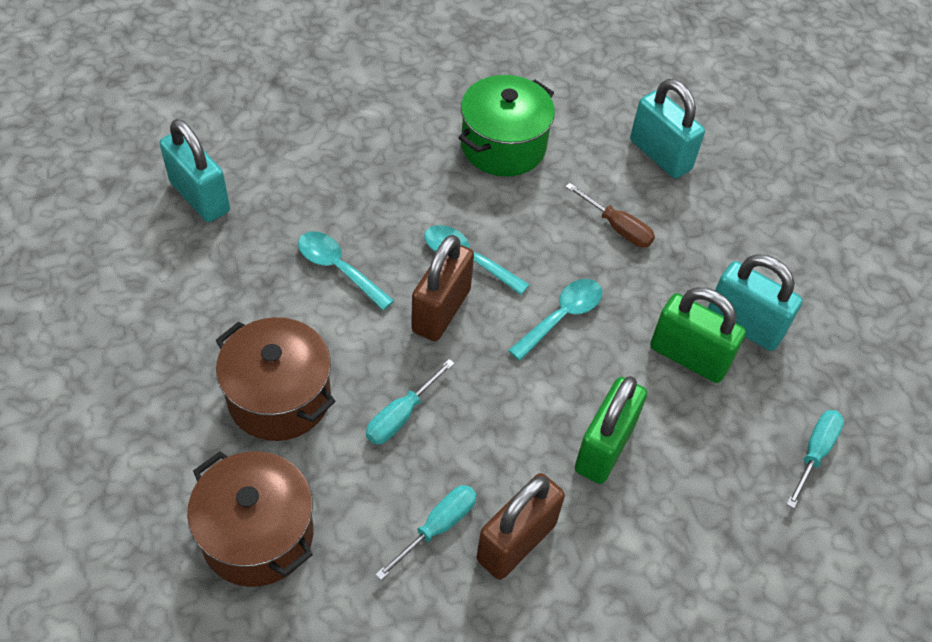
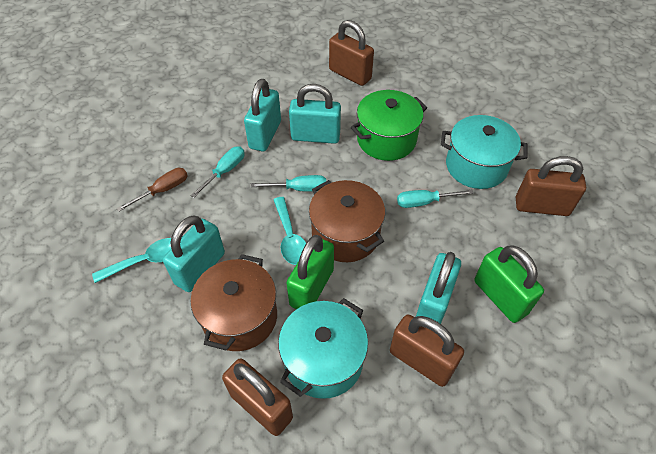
brown padlock: 2 -> 4
turquoise padlock: 3 -> 4
turquoise pot: 0 -> 2
turquoise spoon: 3 -> 2

